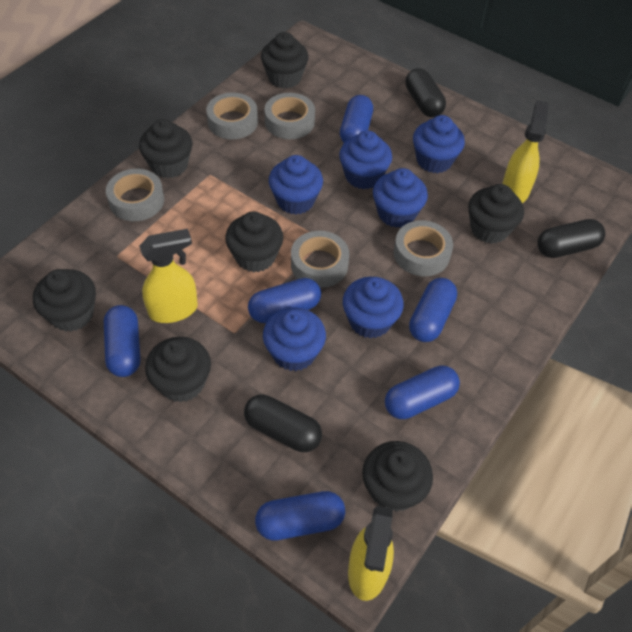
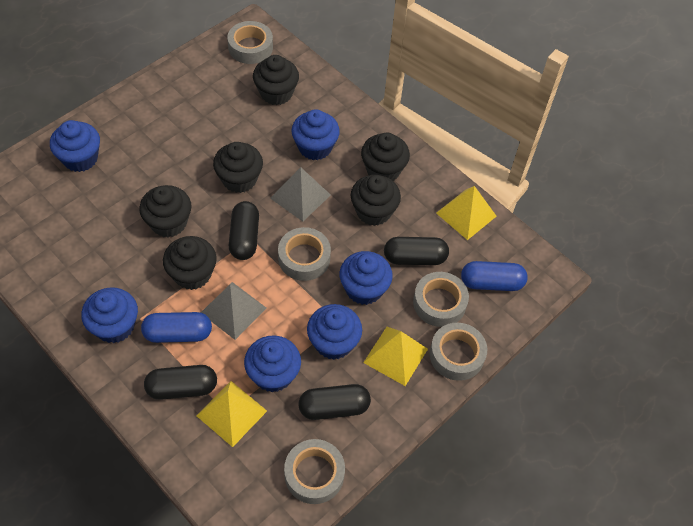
black capsule: 3 -> 4
black cupcake: 7 -> 6
blue capsule: 6 -> 2
grey pyramid: 0 -> 2
yellow pyramid: 0 -> 3
yellow spray bottle: 3 -> 0

